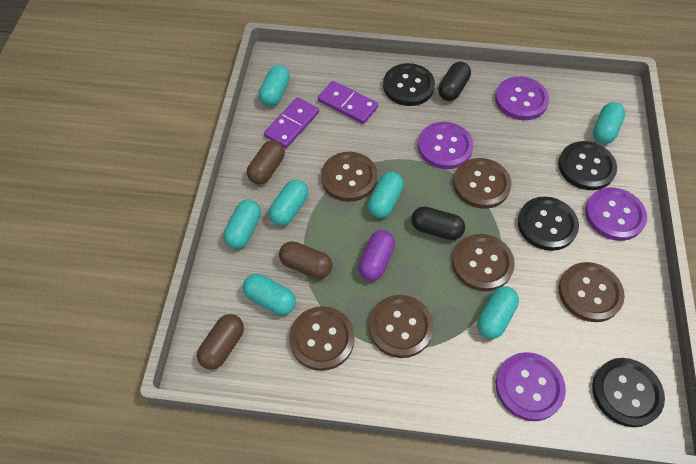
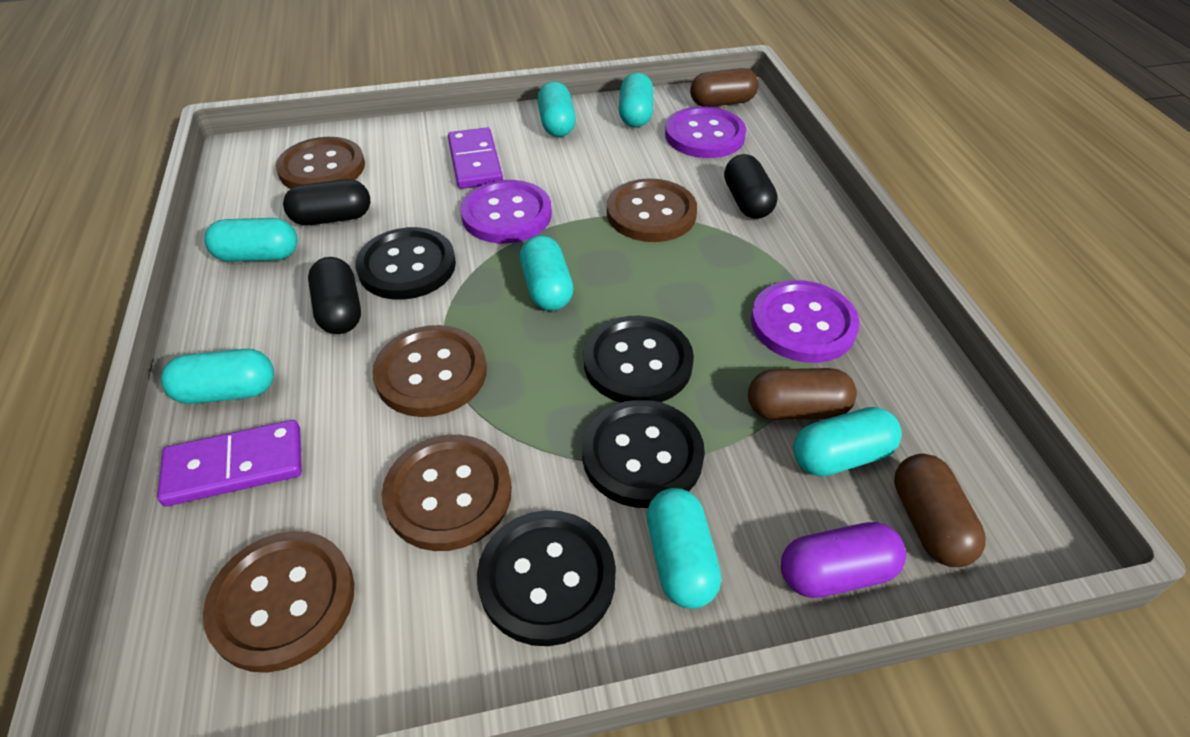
black capsule: 2 -> 3
brown button: 6 -> 5
purple button: 4 -> 3

